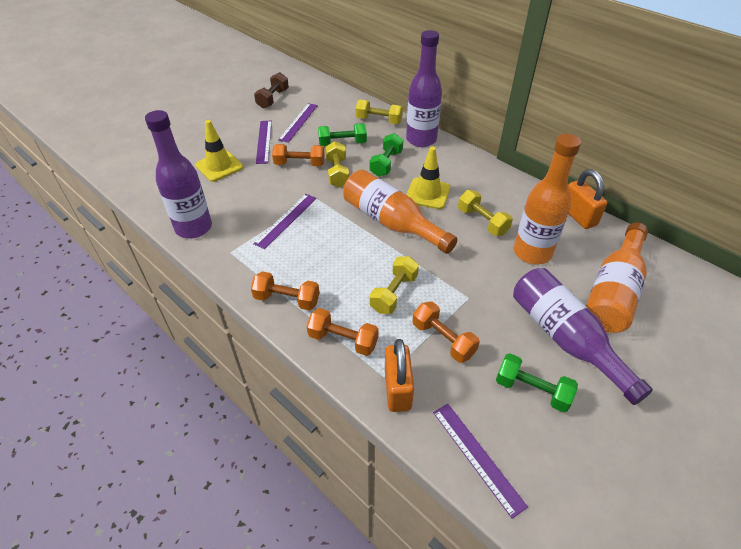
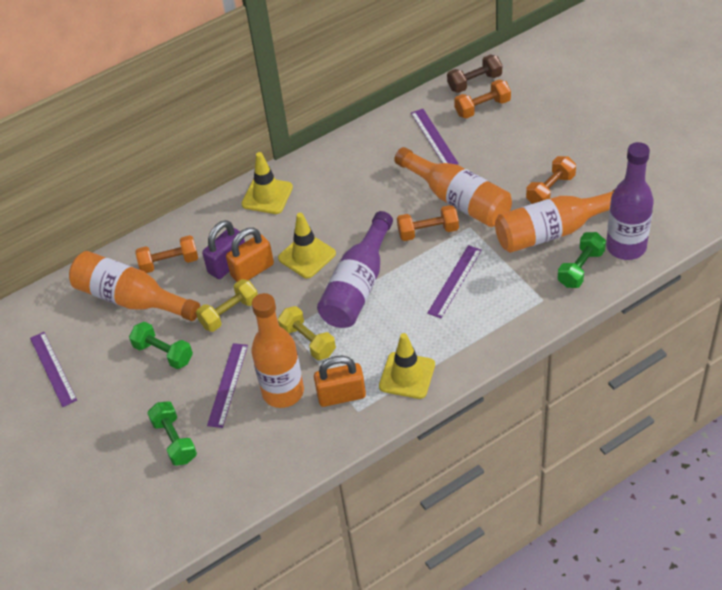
orange bottle: 3 -> 4
purple bottle: 3 -> 2
purple padlock: 0 -> 1
yellow dumbbell: 4 -> 2
yellow traffic cone: 2 -> 3

